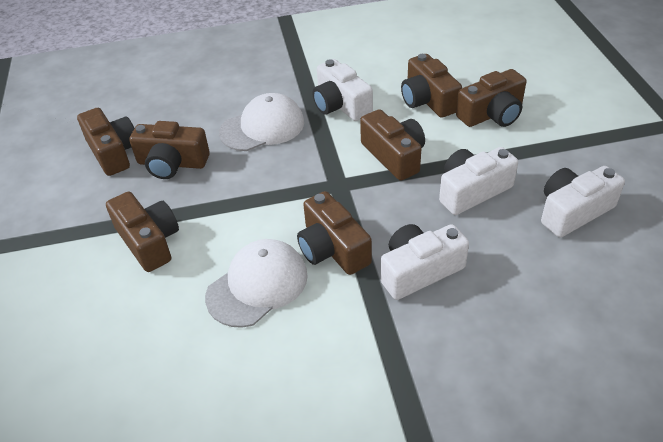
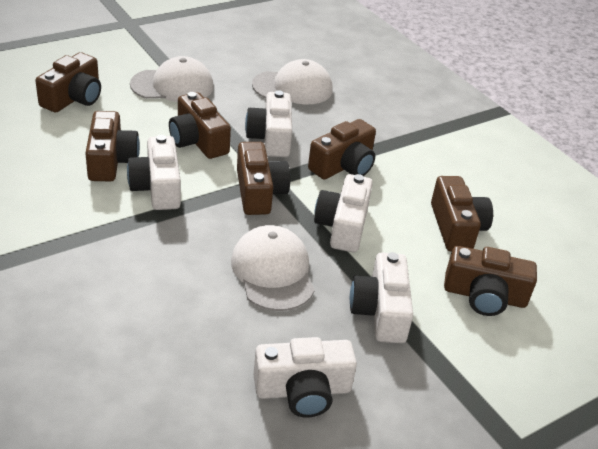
white camera: 4 -> 5
white cap: 2 -> 3

